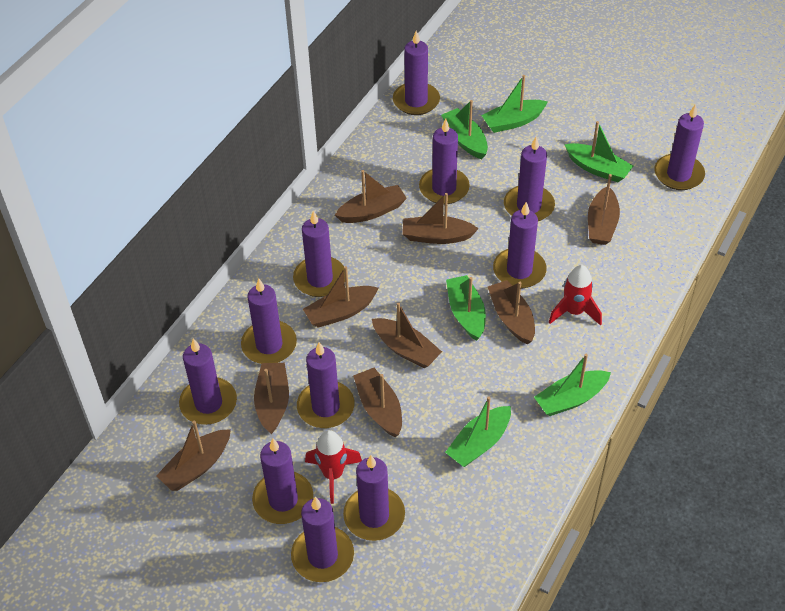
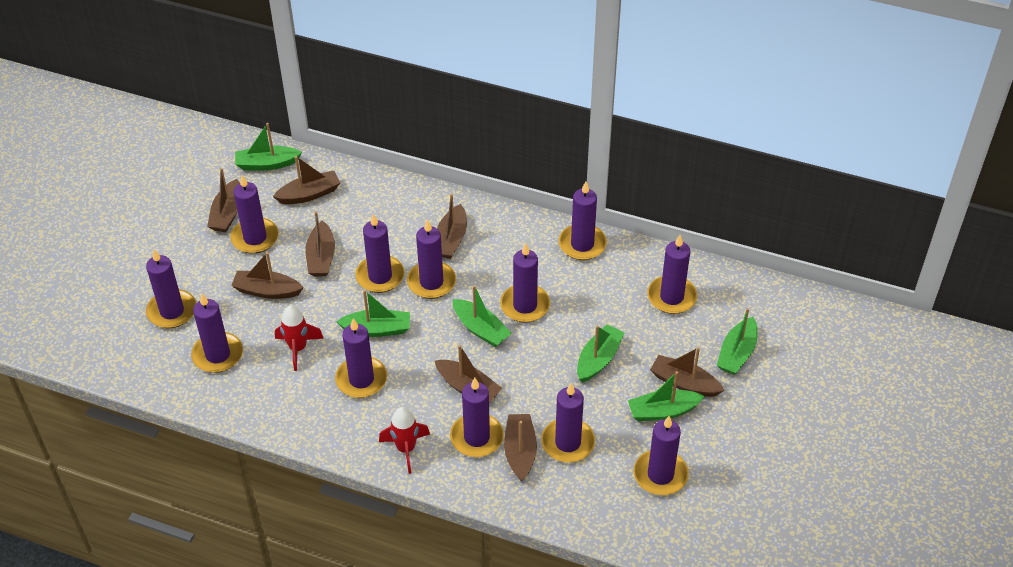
brown boat: 9 -> 8

